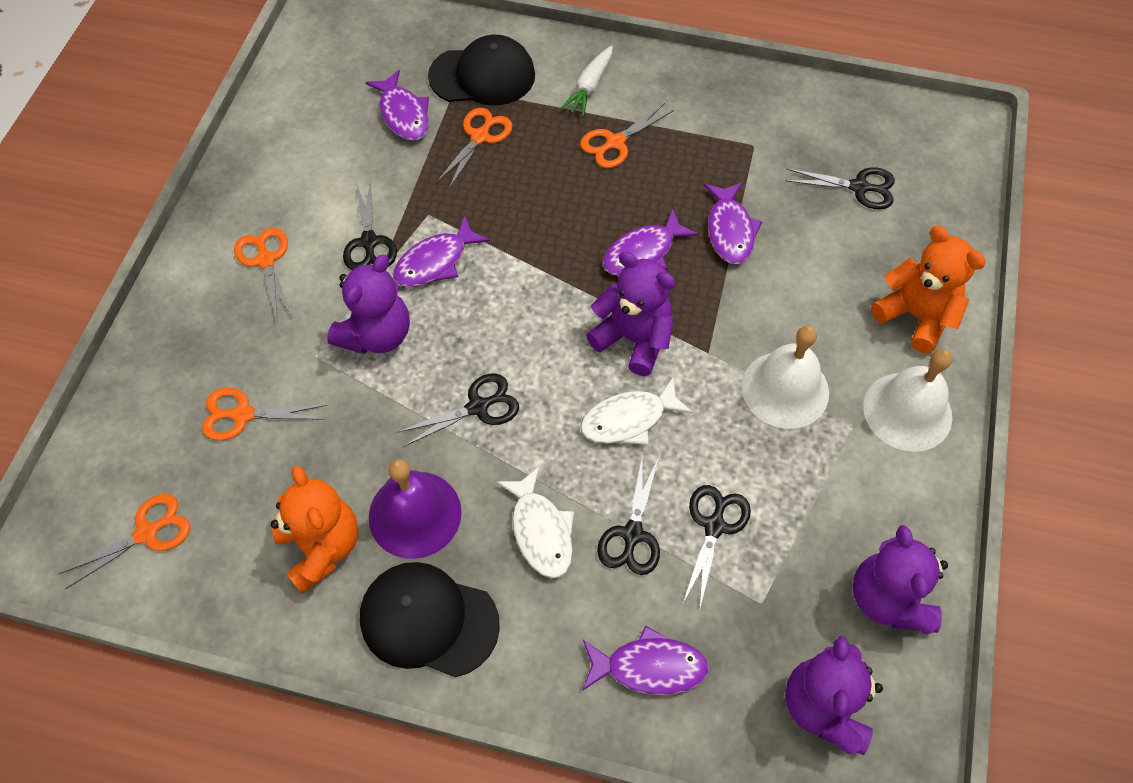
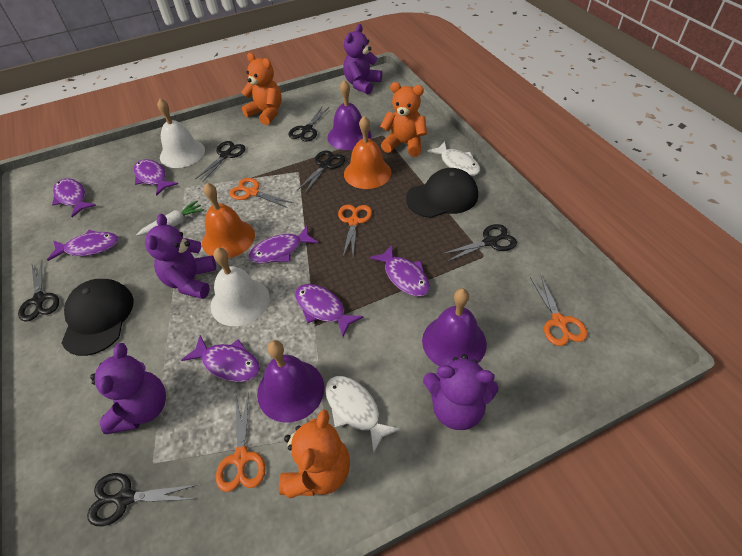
black scissors: 5 -> 6
orange bell: 0 -> 2
orange scissors: 5 -> 4
orange teddy bear: 2 -> 3
purple bell: 1 -> 3
purple fish: 5 -> 7

